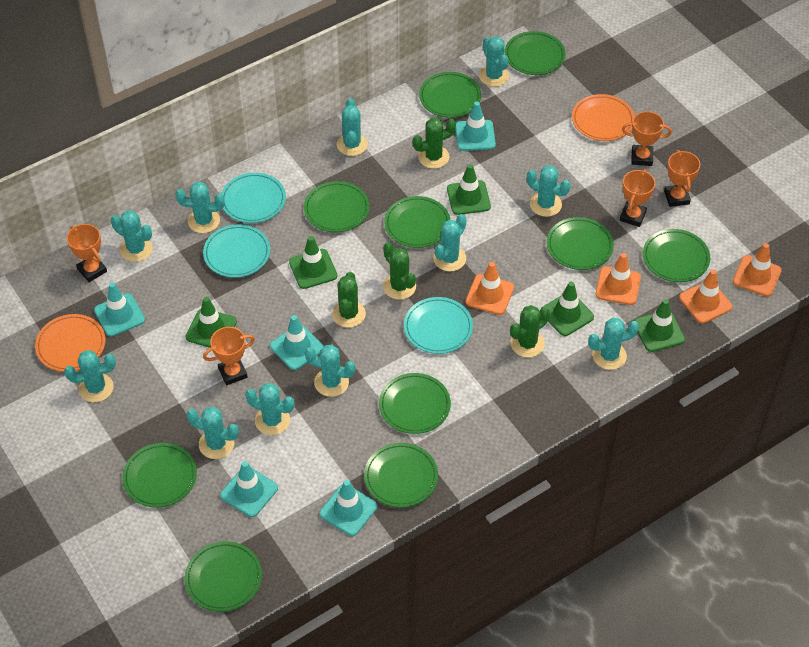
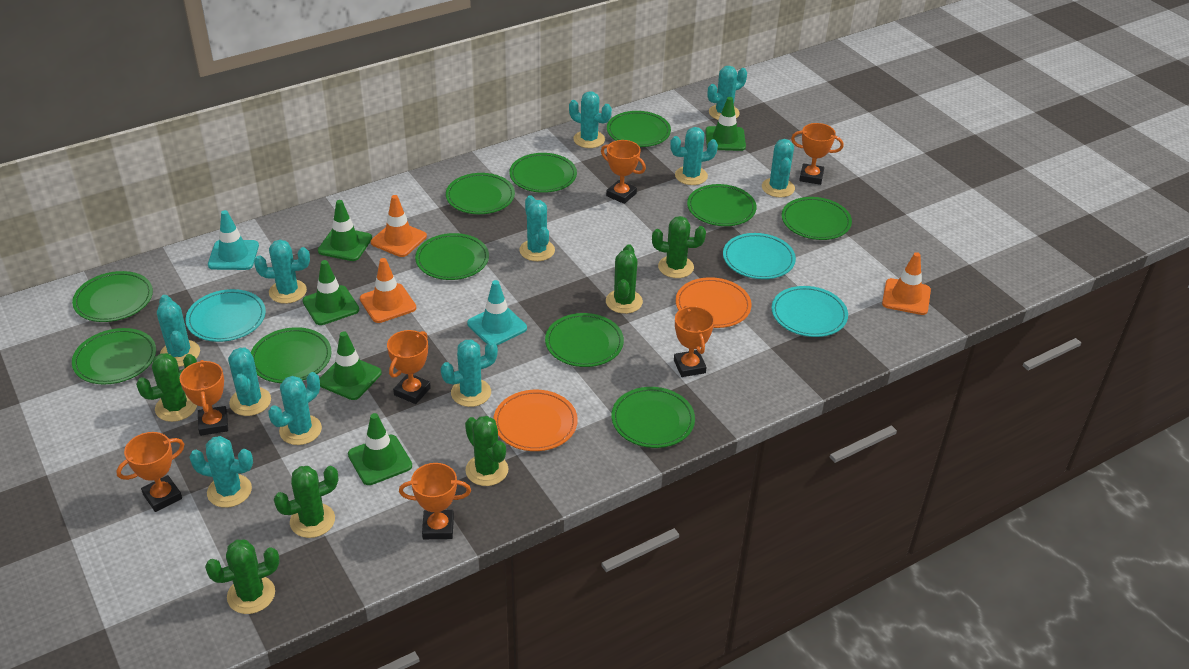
green cactus: 4 -> 6
green plate: 10 -> 11
orange traffic cone: 4 -> 3
orange trophy: 5 -> 7
turquoise traffic cone: 5 -> 2

